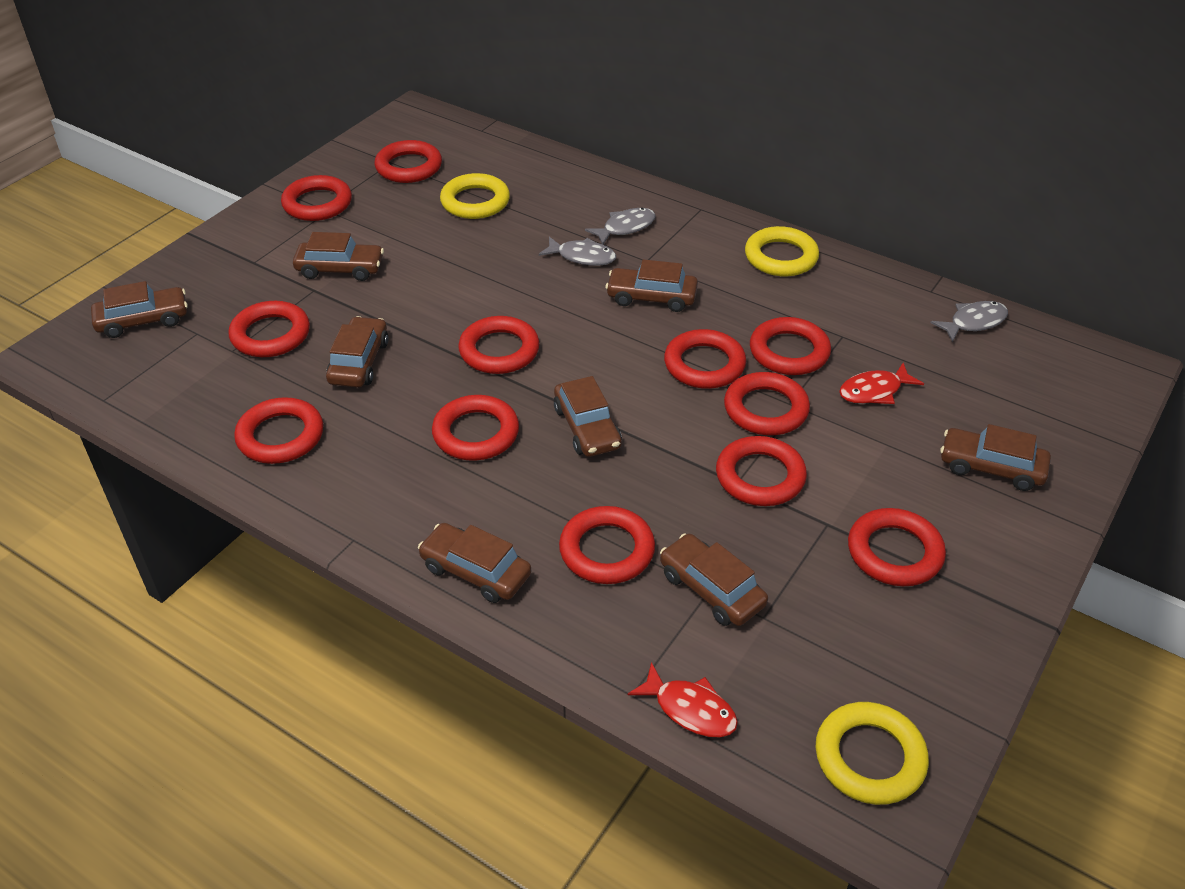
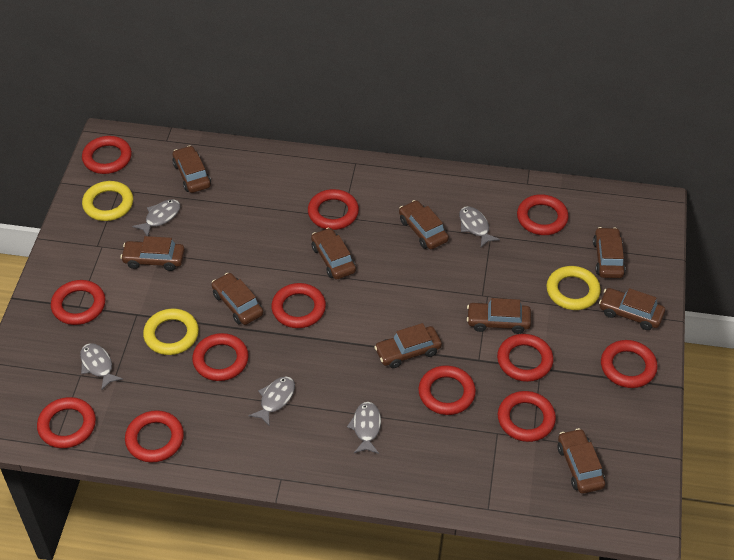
brown car: 8 -> 10
grey fish: 3 -> 5
red fish: 2 -> 0

